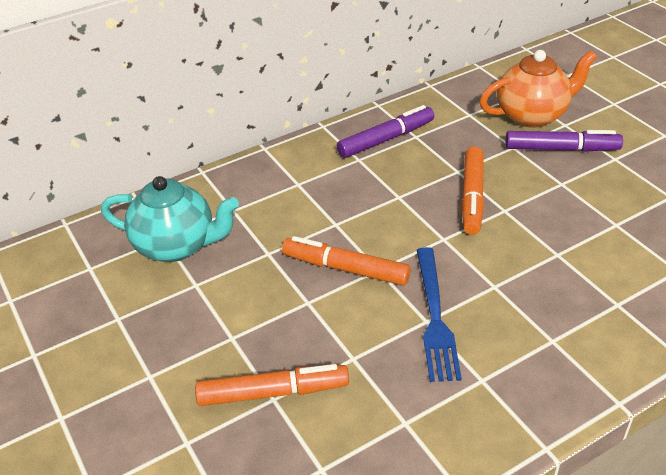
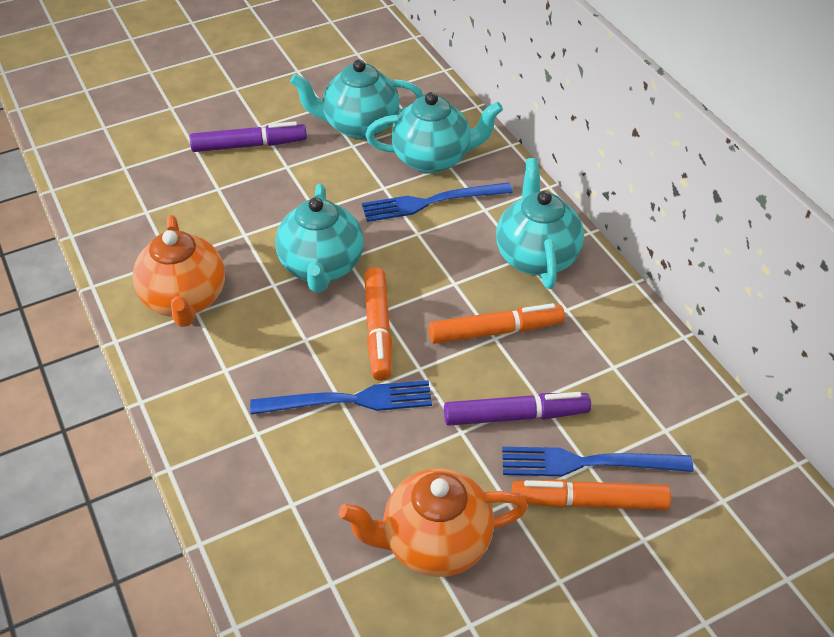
blue fork: 1 -> 3
orange teapot: 1 -> 2
turquoise teapot: 1 -> 4

